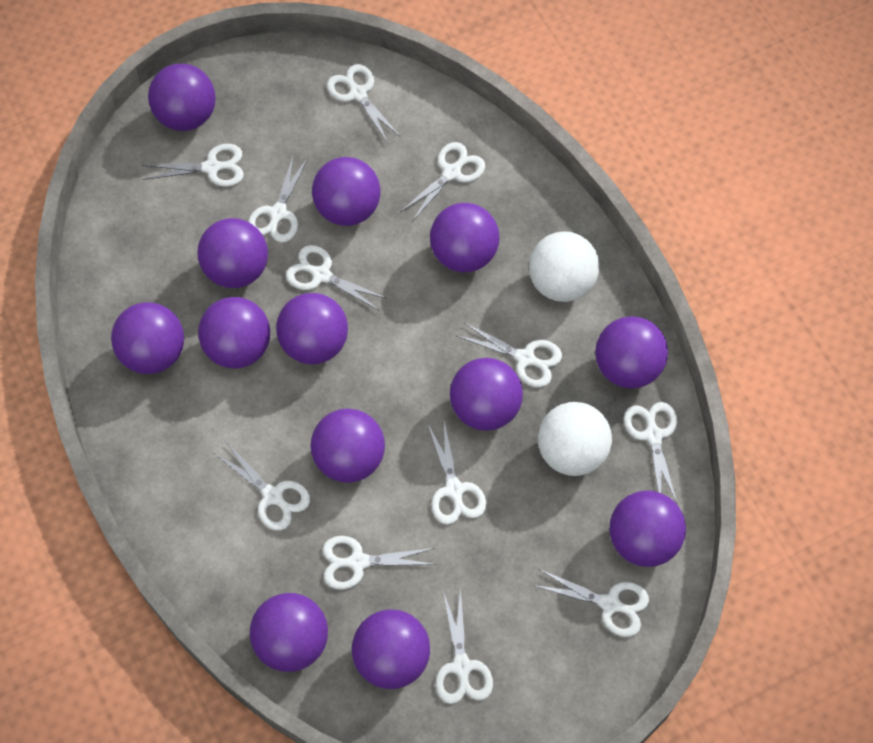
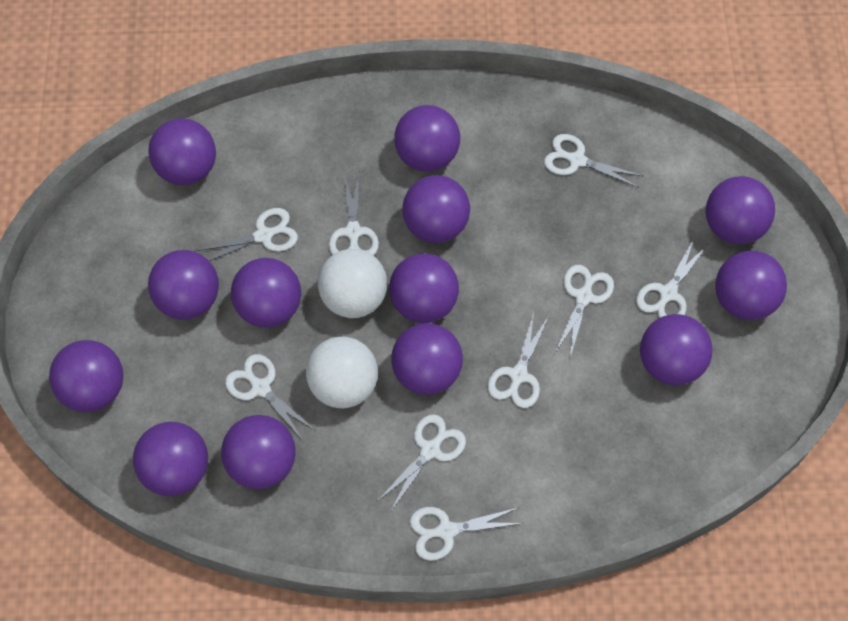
white scissors: 12 -> 9

